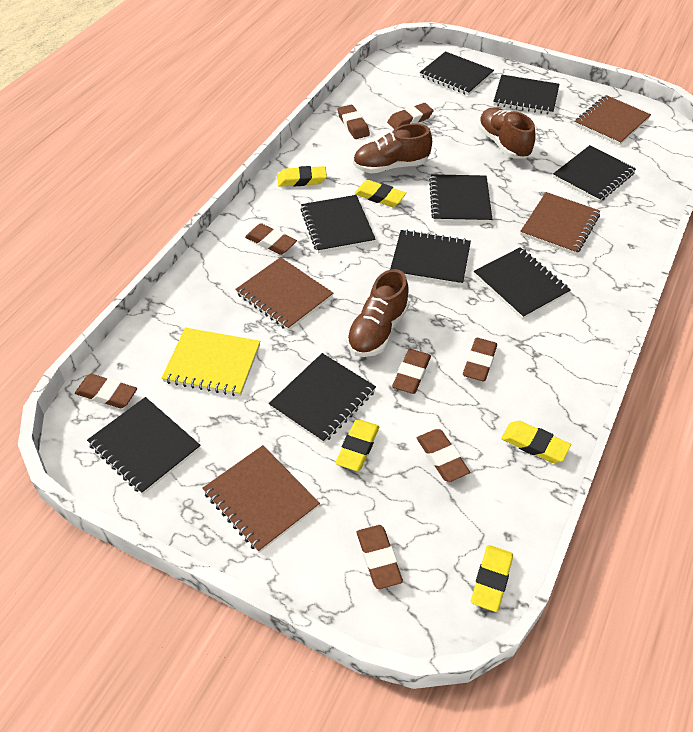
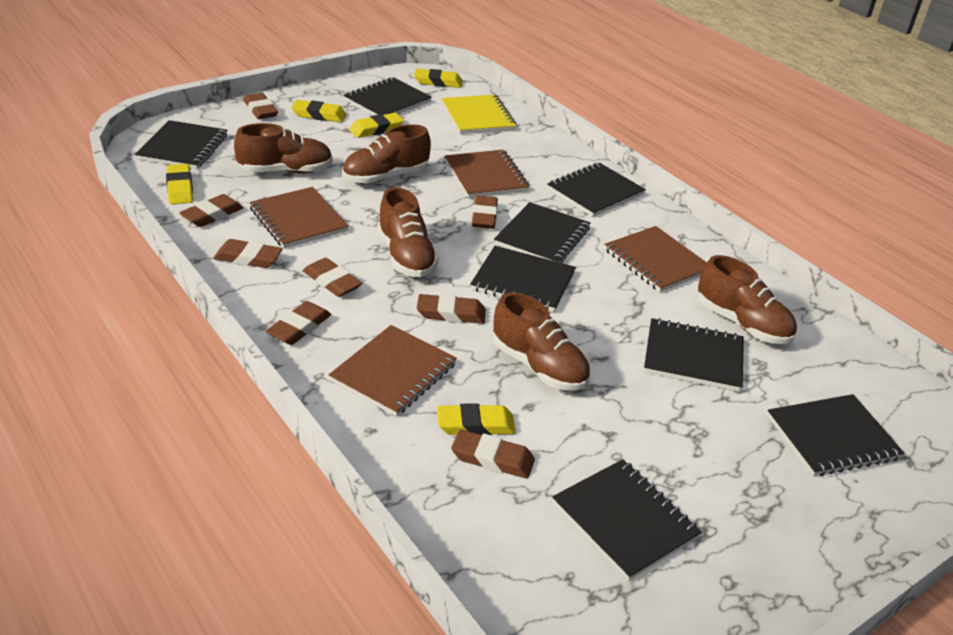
black notebook: 9 -> 8
brown shoe: 3 -> 5

